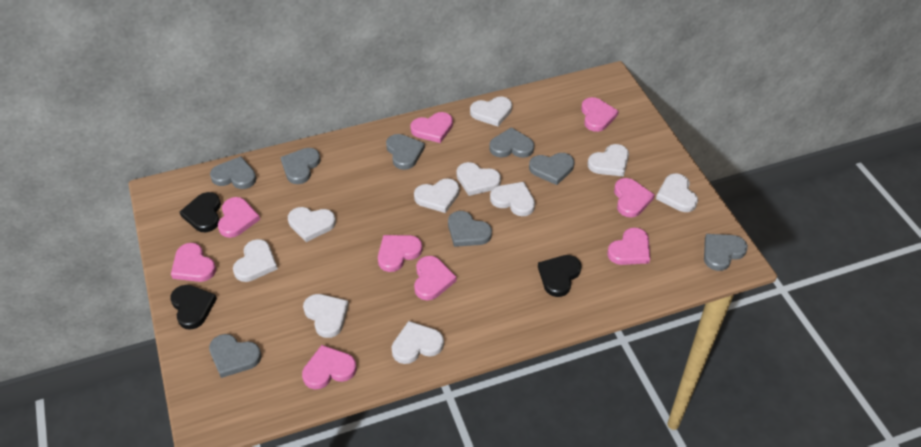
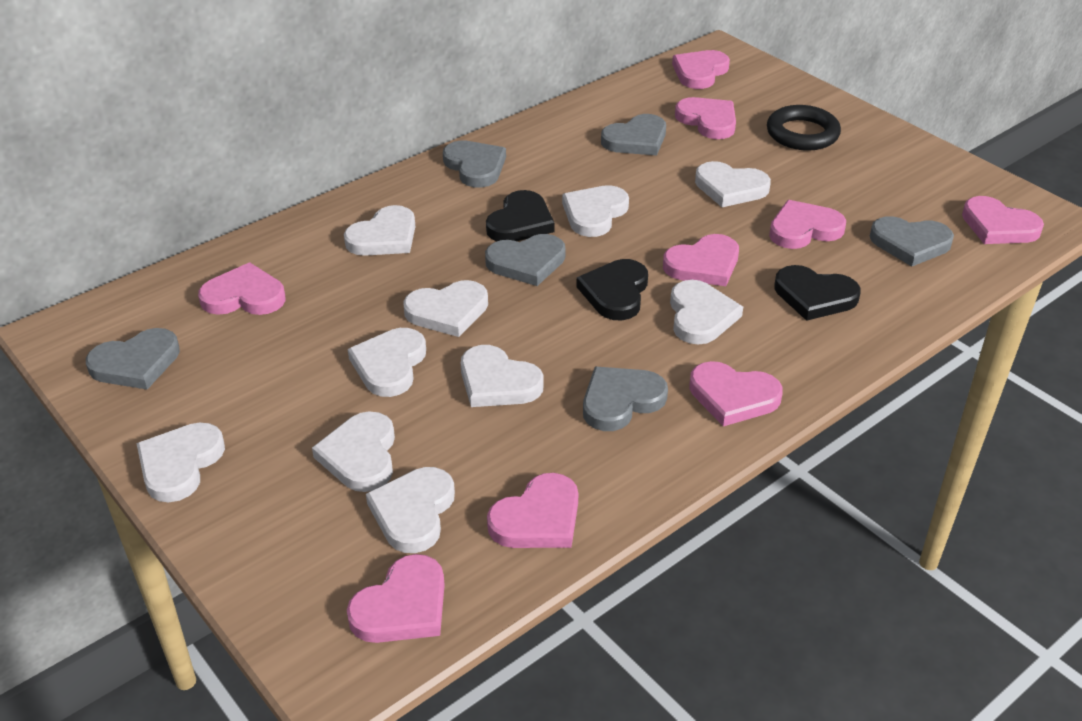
black ring: 0 -> 1
grey heart: 8 -> 6

